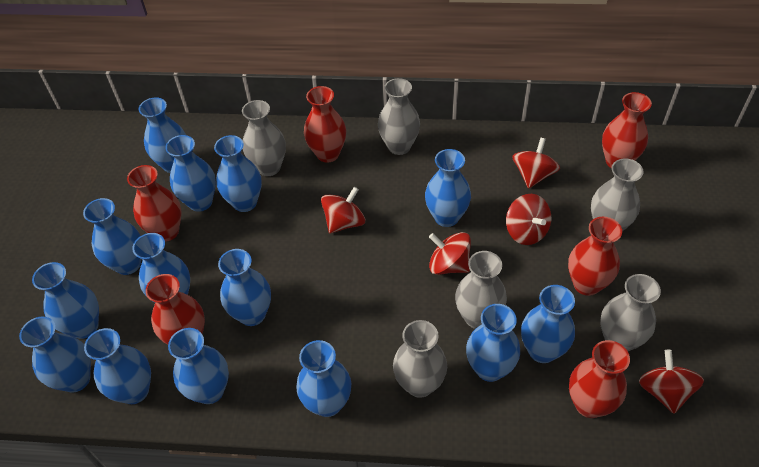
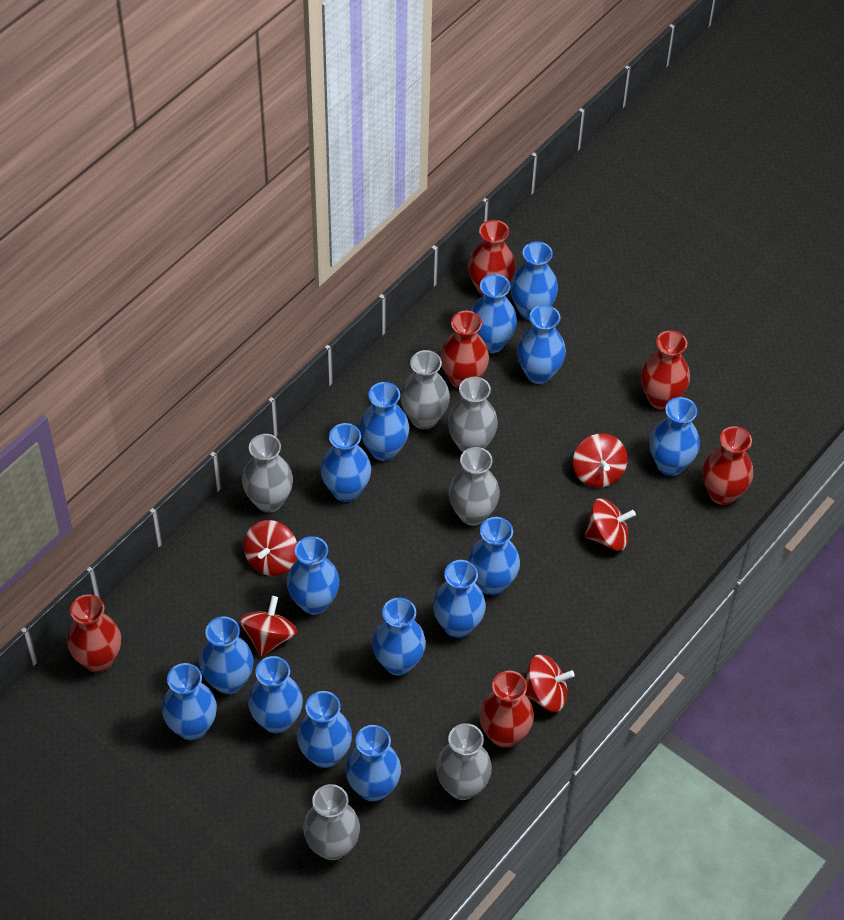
blue vase: 14 -> 15

